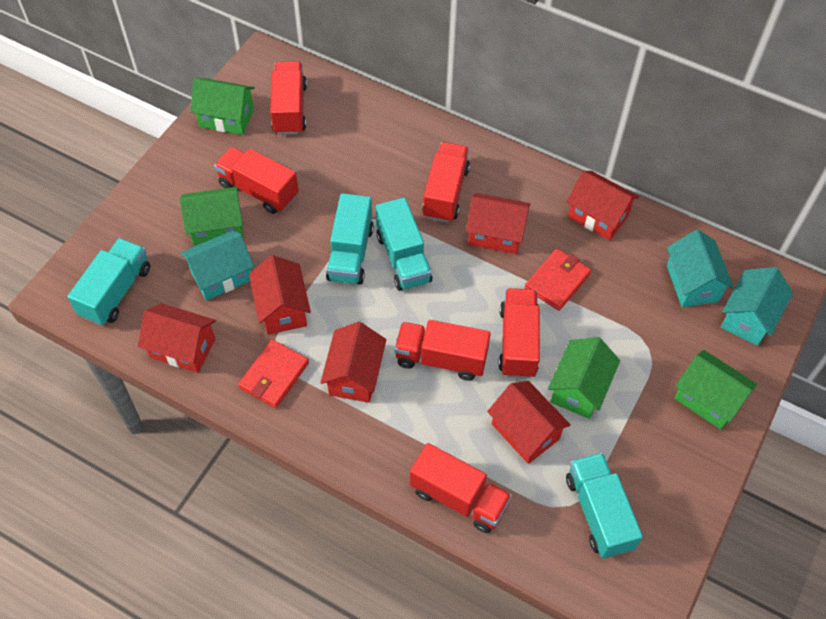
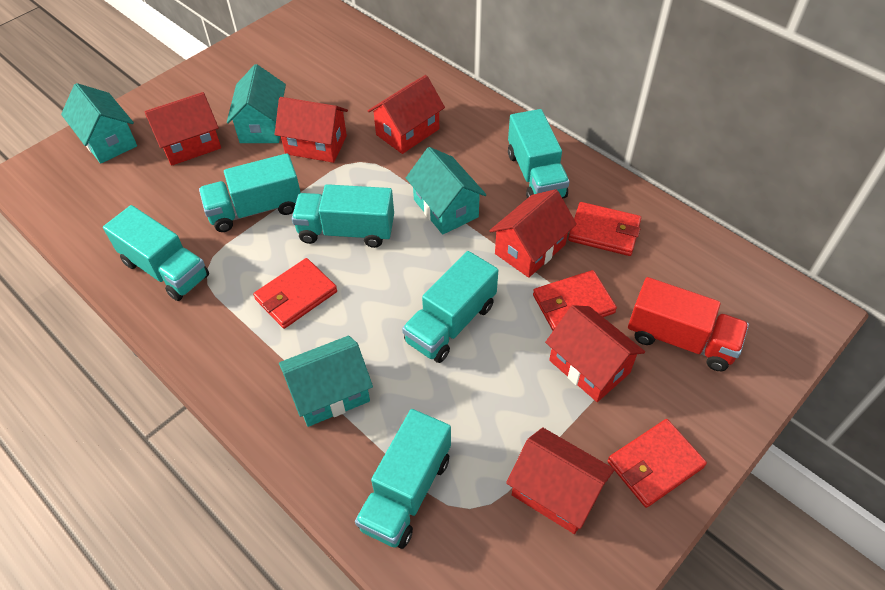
green house: 4 -> 0
red truck: 6 -> 1
red wallet: 2 -> 4
turquoise house: 3 -> 4
turquoise truck: 4 -> 6

